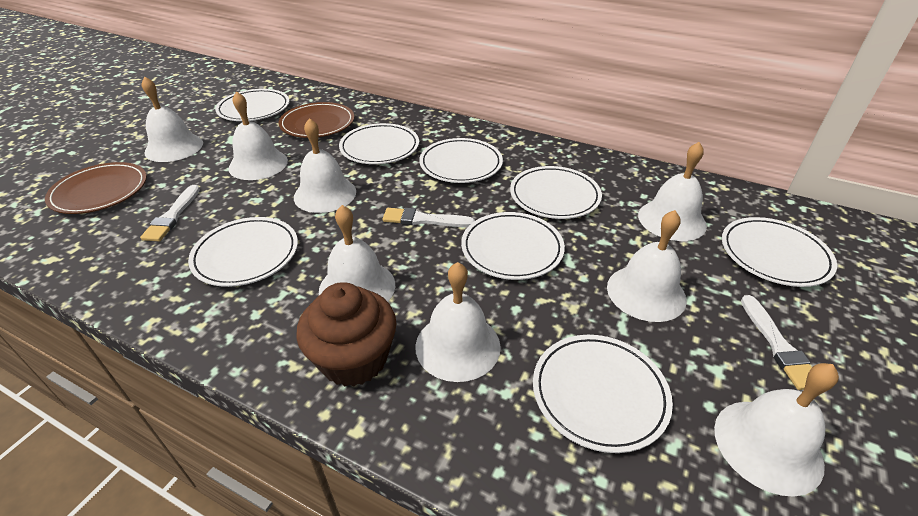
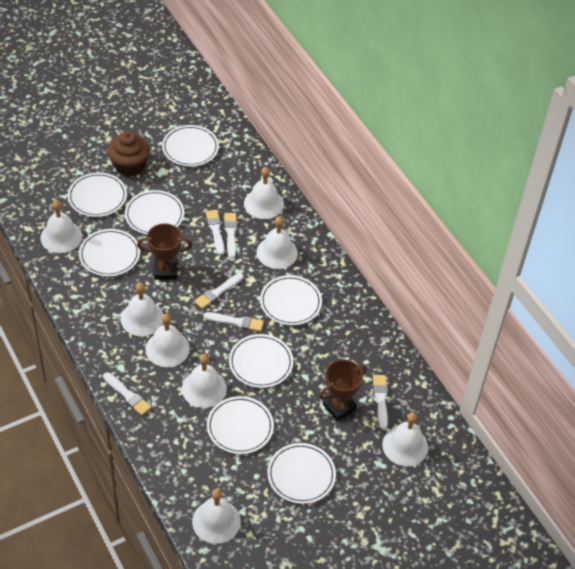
brown plate: 2 -> 0
brown trophy: 0 -> 2
white brush: 3 -> 6

